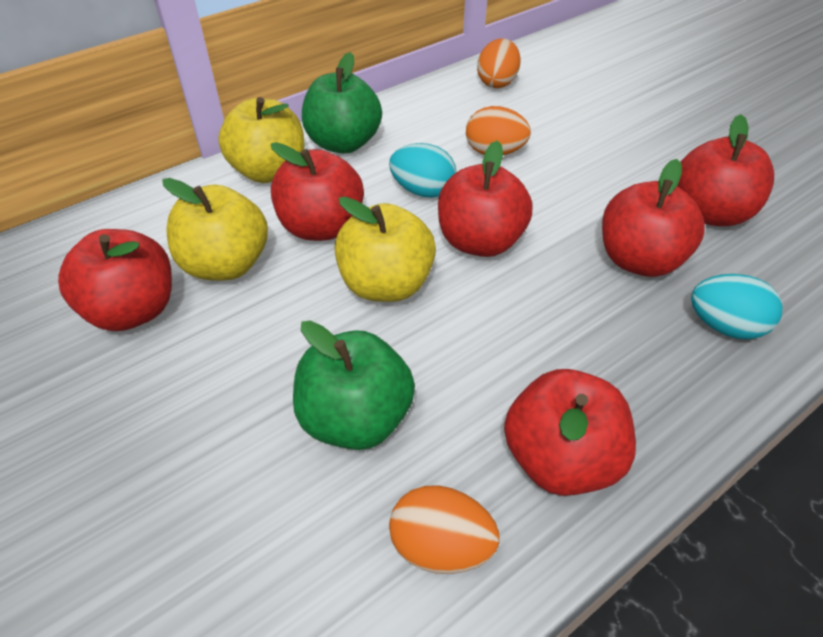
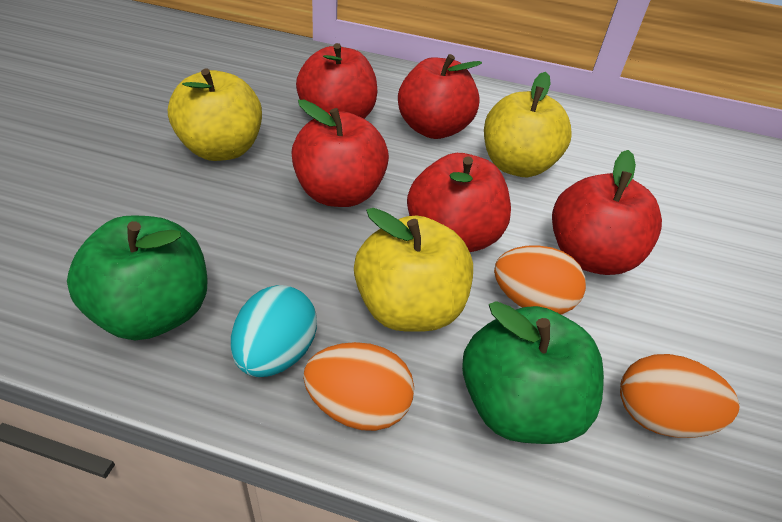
red apple: 6 -> 5
turquoise egg: 2 -> 1

